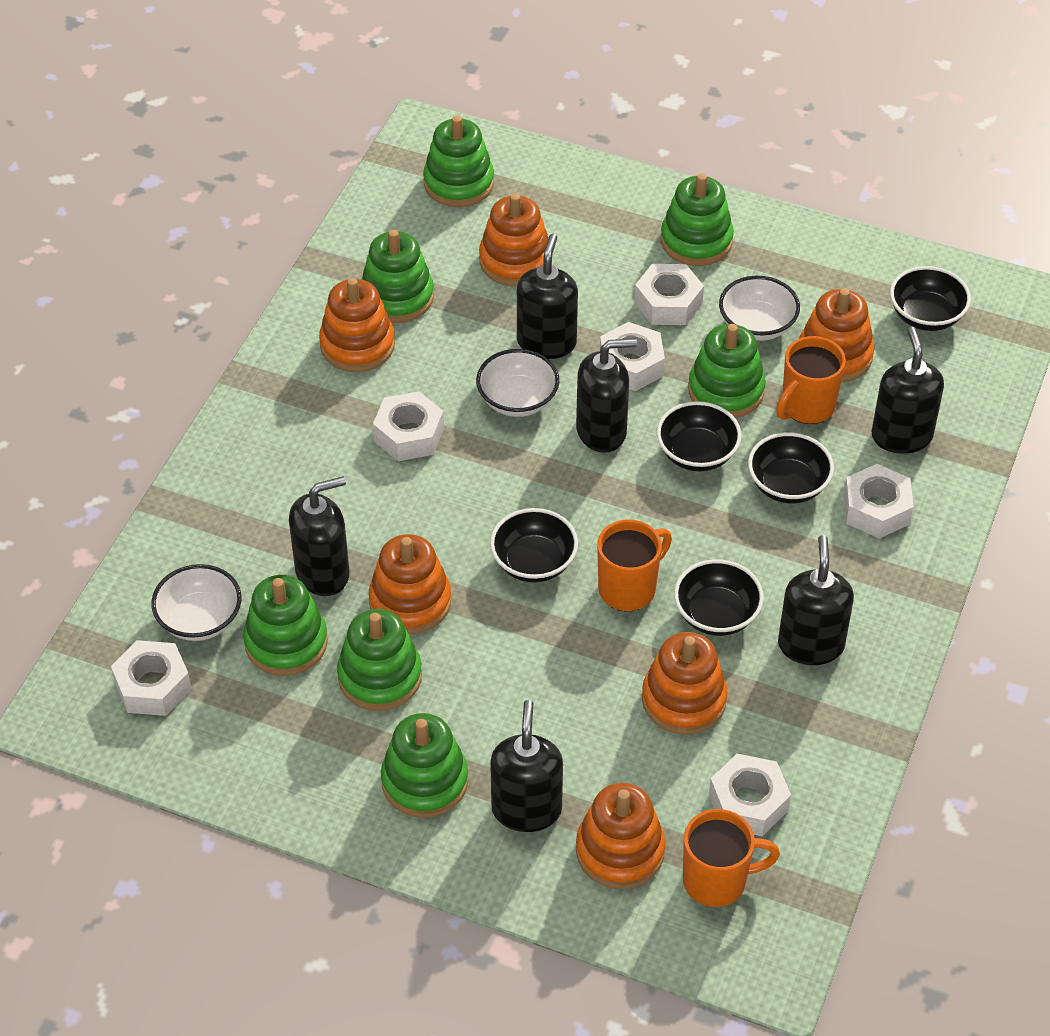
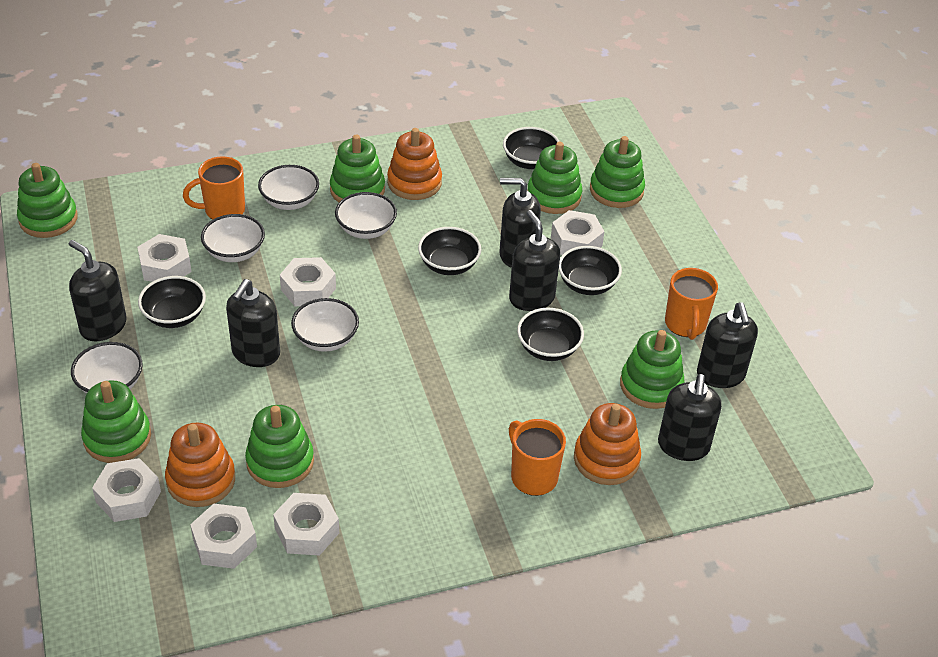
orange stacking toy: 6 -> 3
white bowl: 3 -> 5

